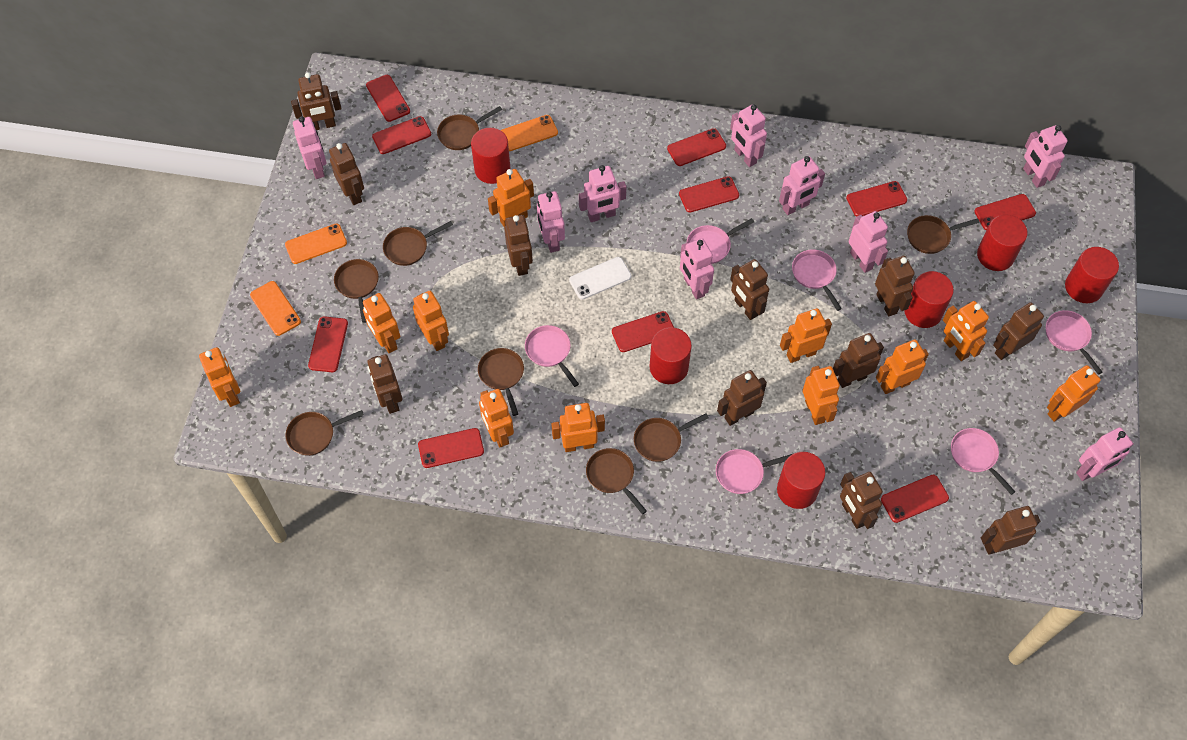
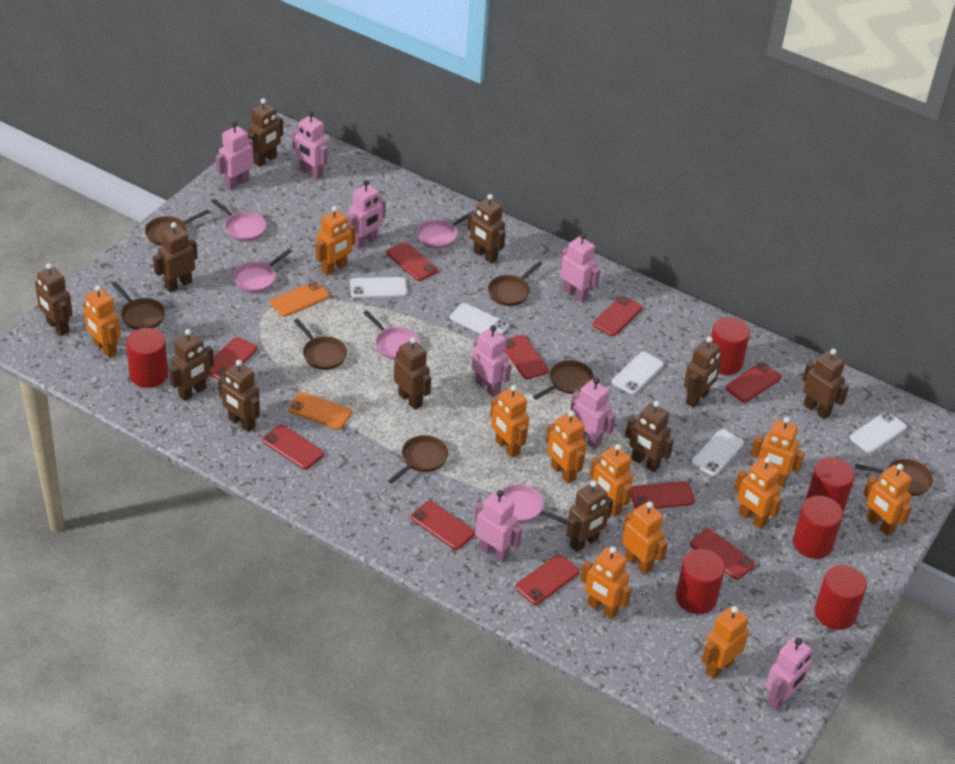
brown pan: 8 -> 7
orange phone: 3 -> 2
pink pan: 6 -> 5
pink robot: 9 -> 8
white phone: 1 -> 5

